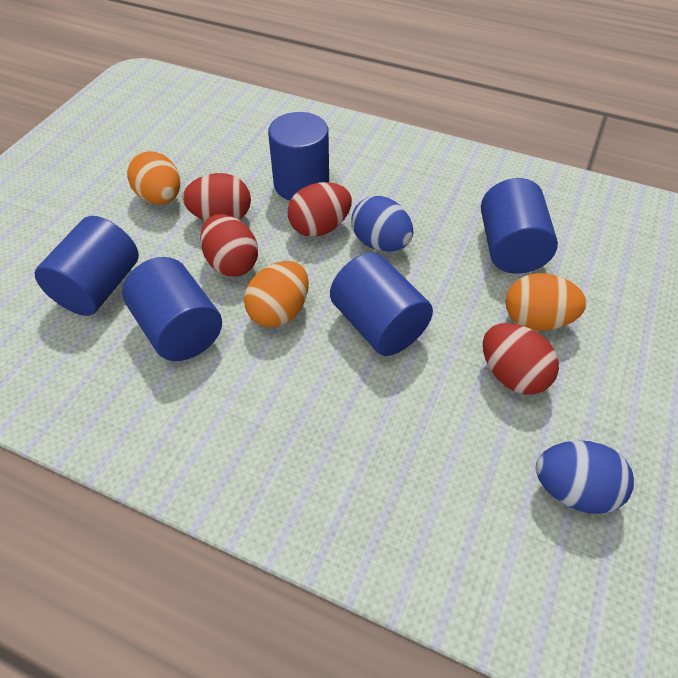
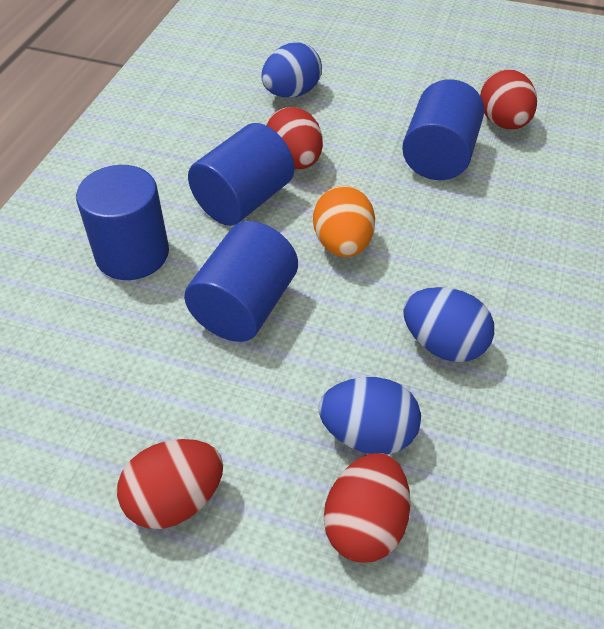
blue cylinder: 5 -> 4
blue egg: 2 -> 3
orange egg: 3 -> 1

